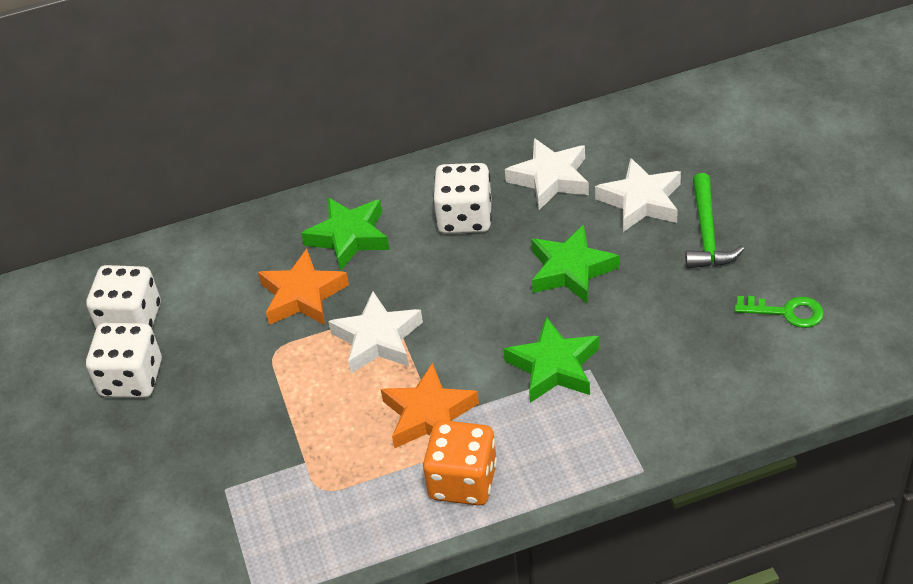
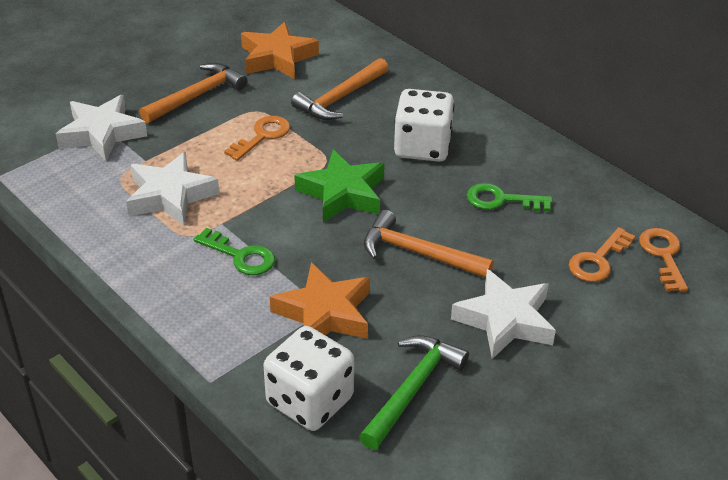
green key: 1 -> 2
green star: 3 -> 1
orange dice: 1 -> 0
orange hammer: 0 -> 3
orange key: 0 -> 3
white dice: 3 -> 2

